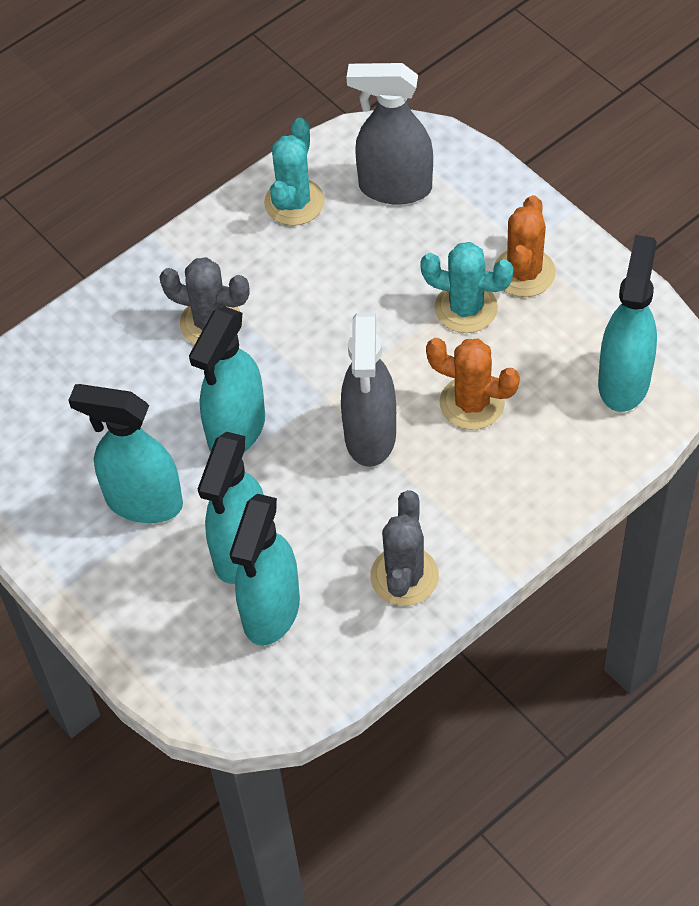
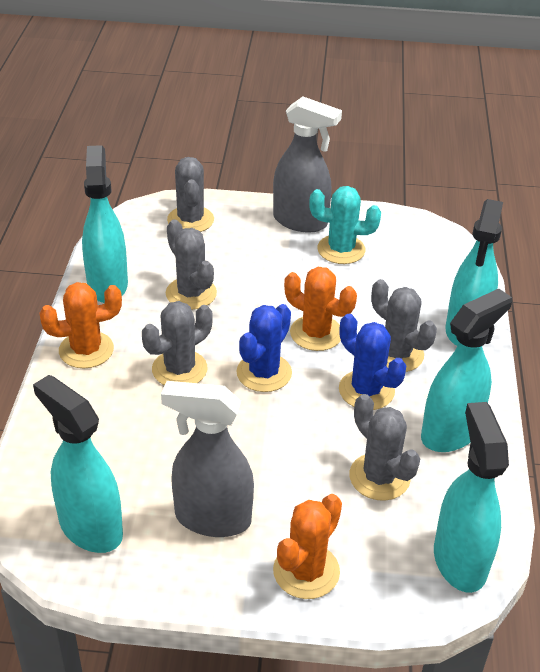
blue cactus: 0 -> 2
grey cactus: 2 -> 5
orange cactus: 2 -> 3
turquoise cactus: 2 -> 1

